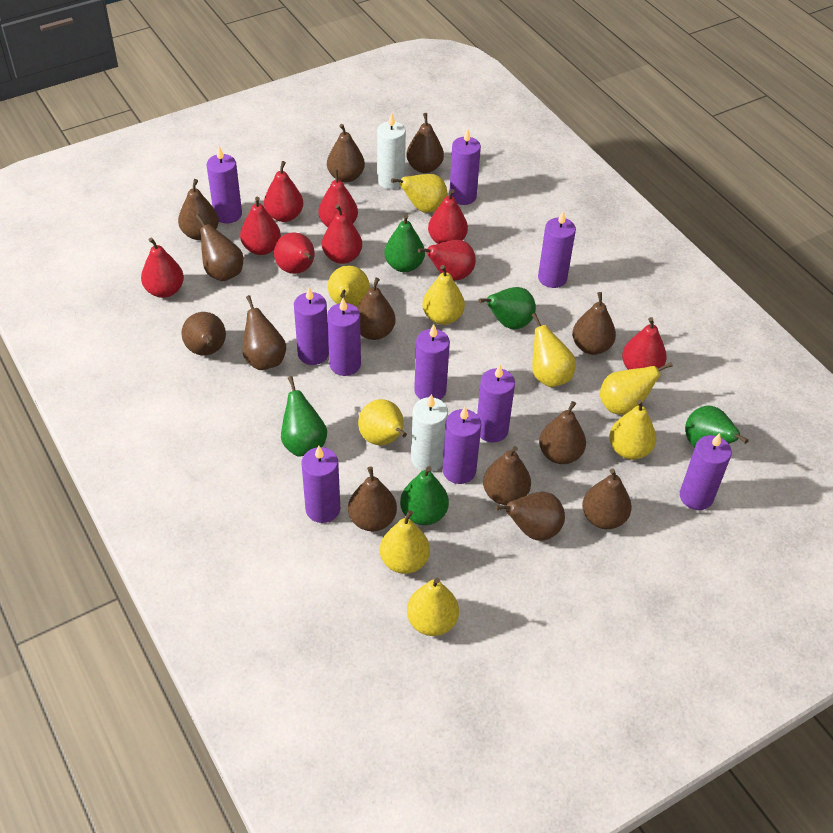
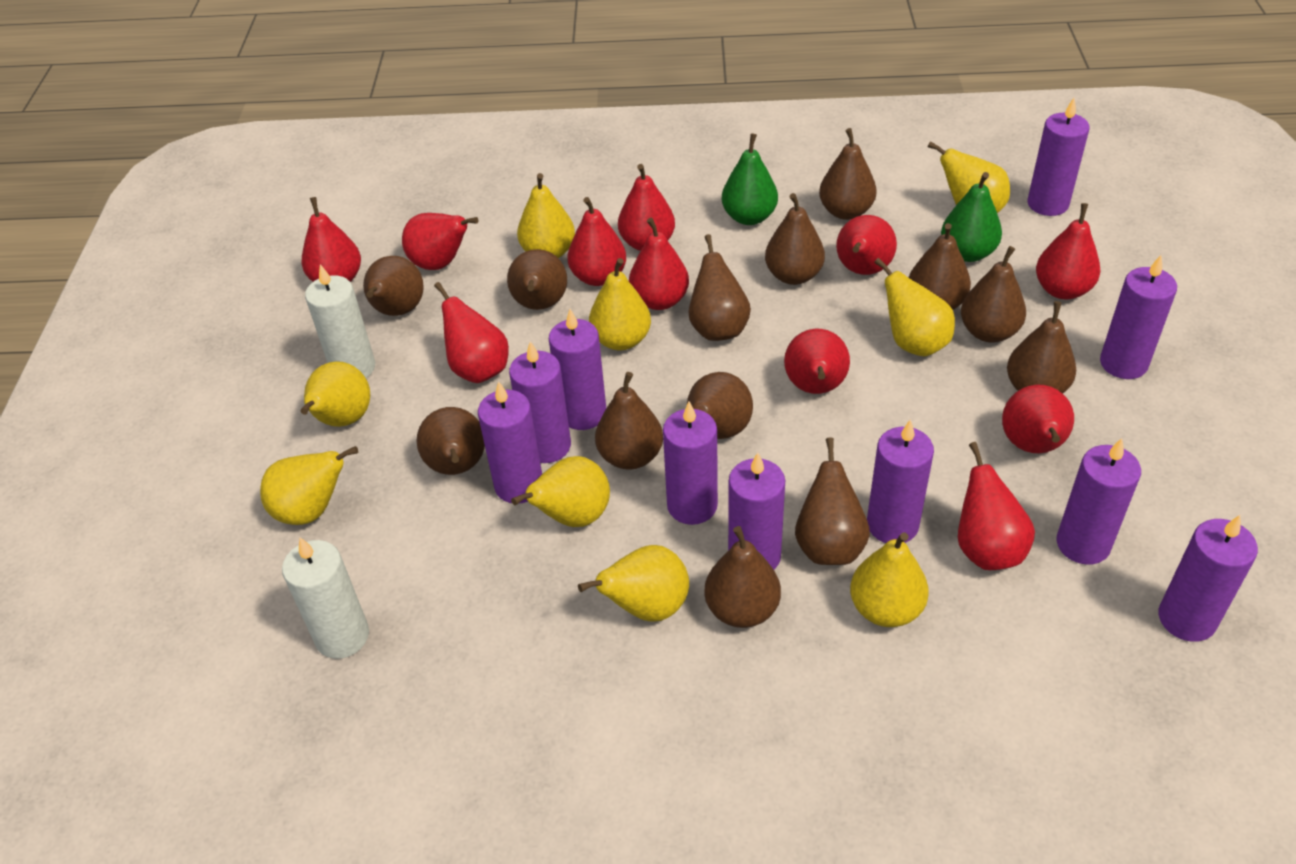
green pear: 5 -> 2
red pear: 9 -> 11

